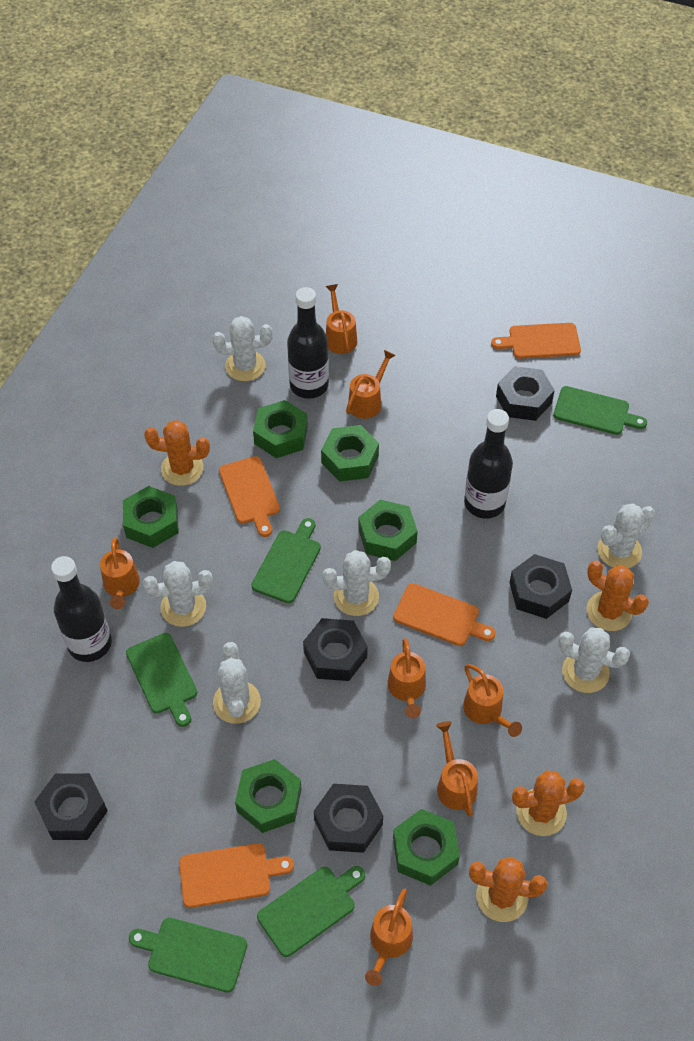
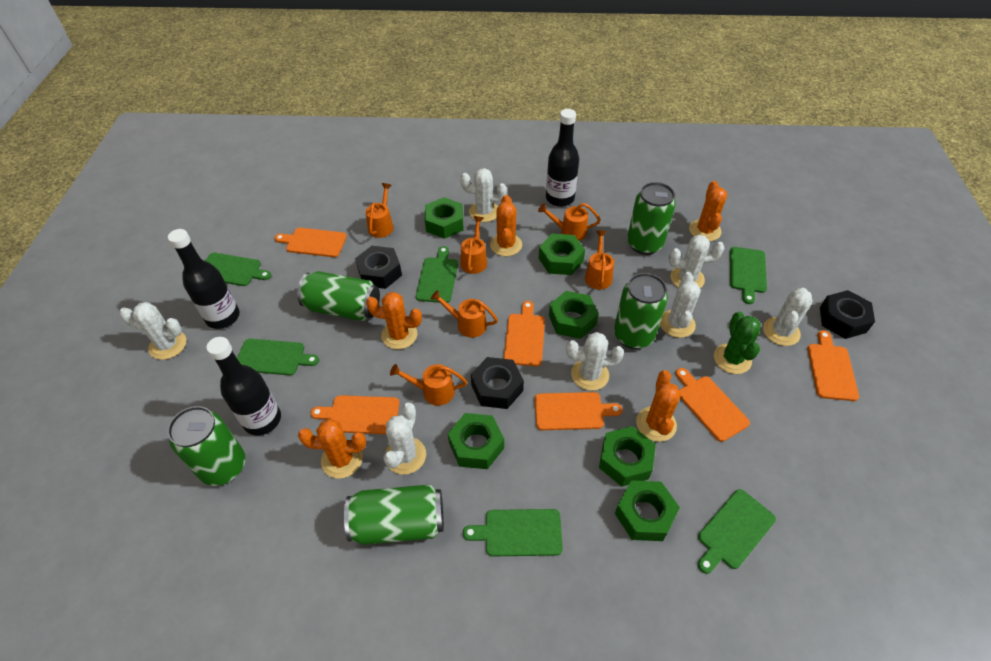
black nut: 5 -> 3
green cactus: 0 -> 1
green can: 0 -> 5
green cutting board: 5 -> 6
orange cactus: 4 -> 5
orange cutting board: 4 -> 6
orange watering can: 7 -> 6
white cactus: 6 -> 7

